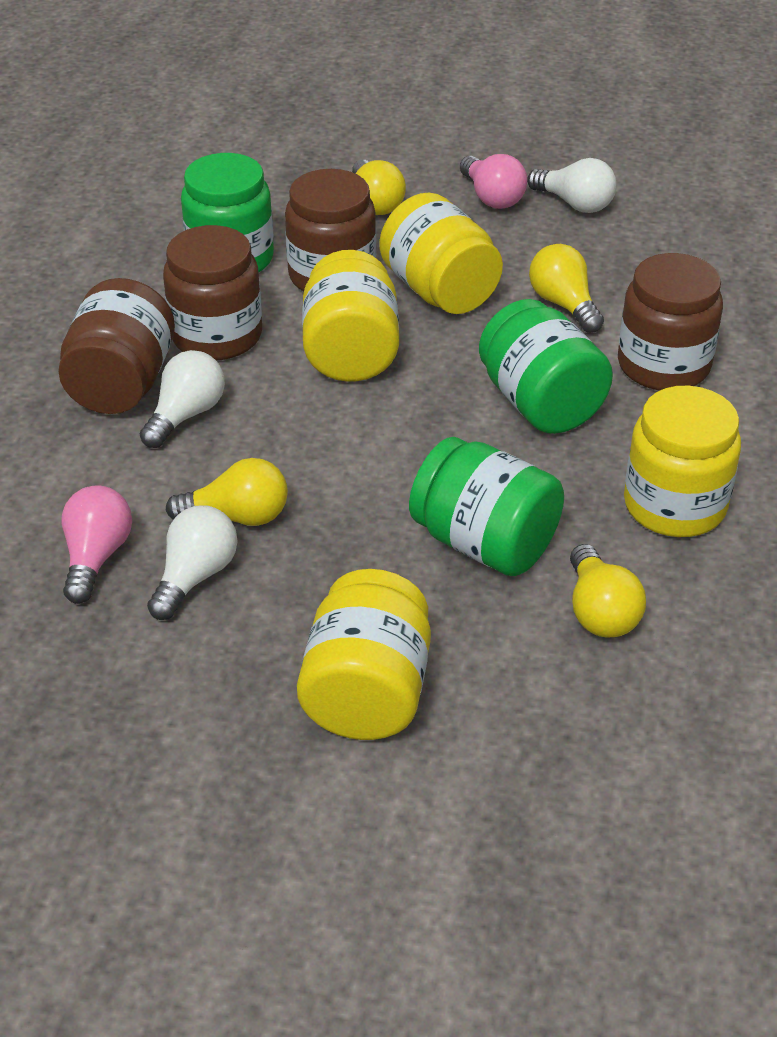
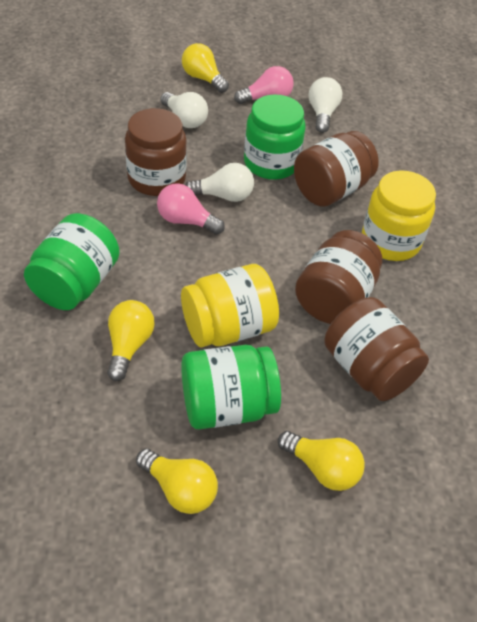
yellow jar: 4 -> 2

